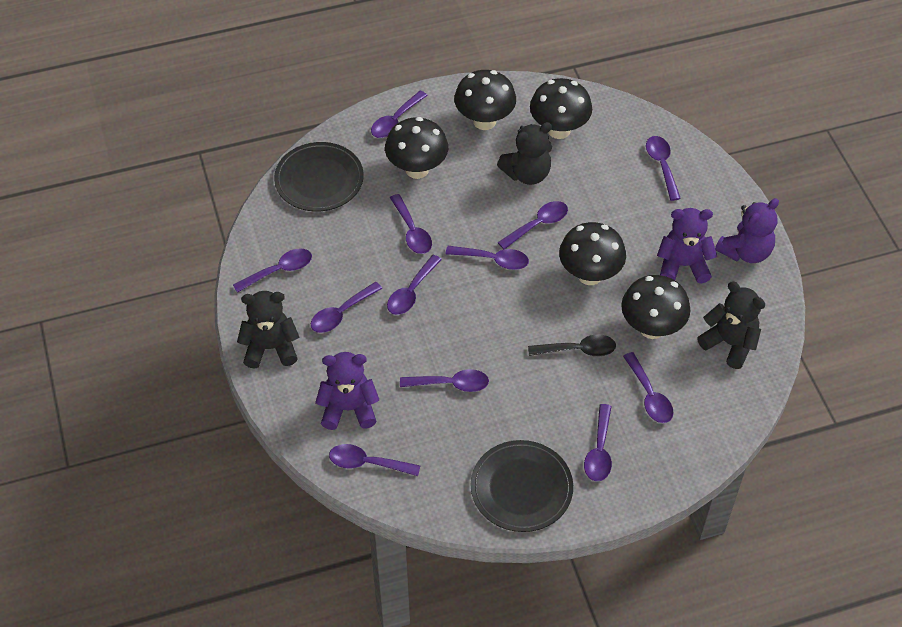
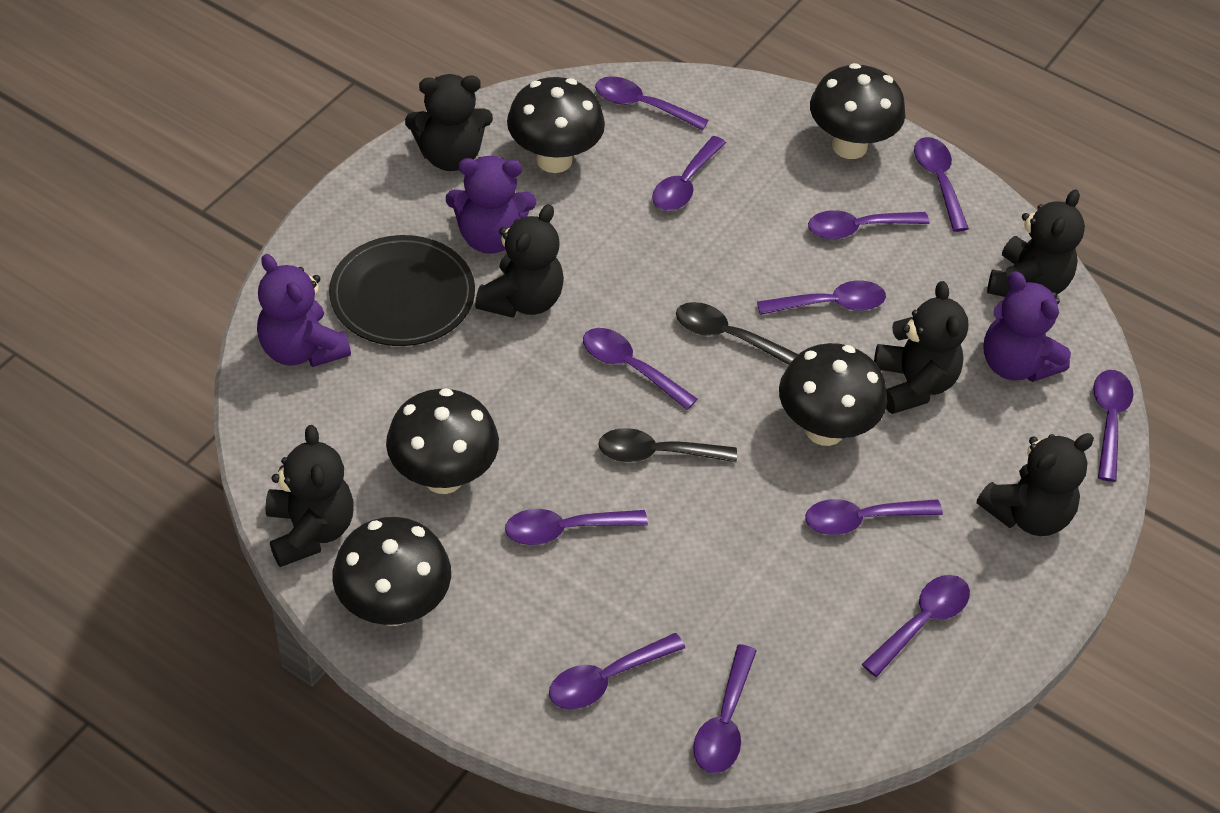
black plate: 2 -> 1
black spoon: 1 -> 2
black teddy bear: 3 -> 6

